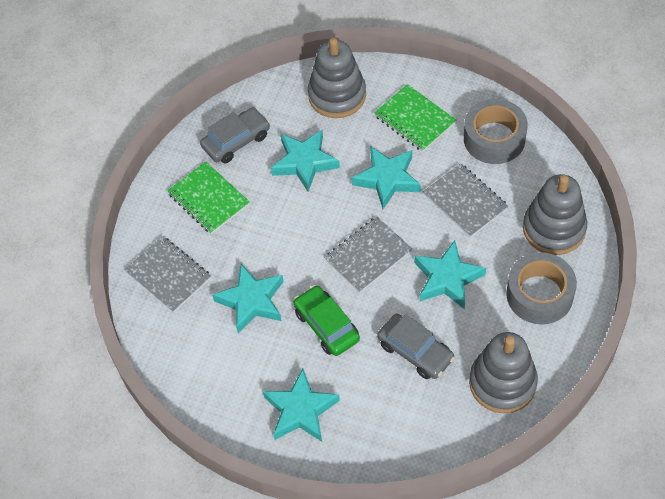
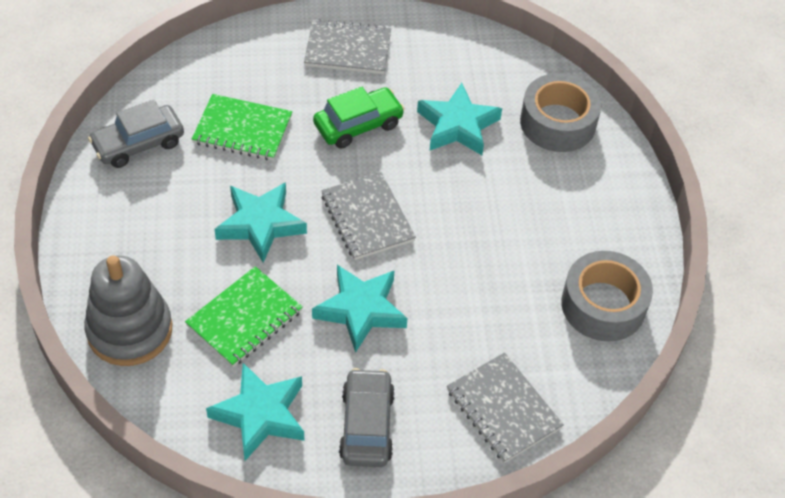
grey stacking toy: 3 -> 1
turquoise star: 5 -> 4

